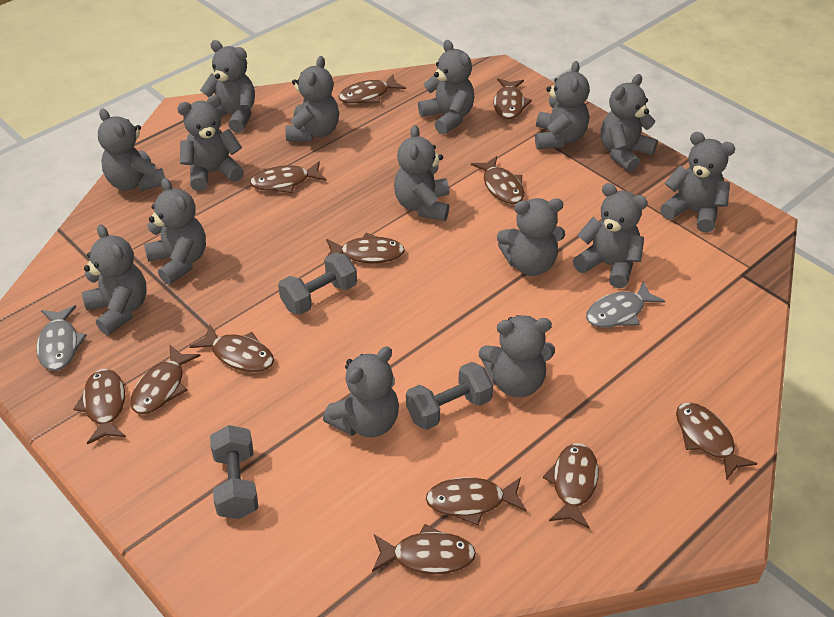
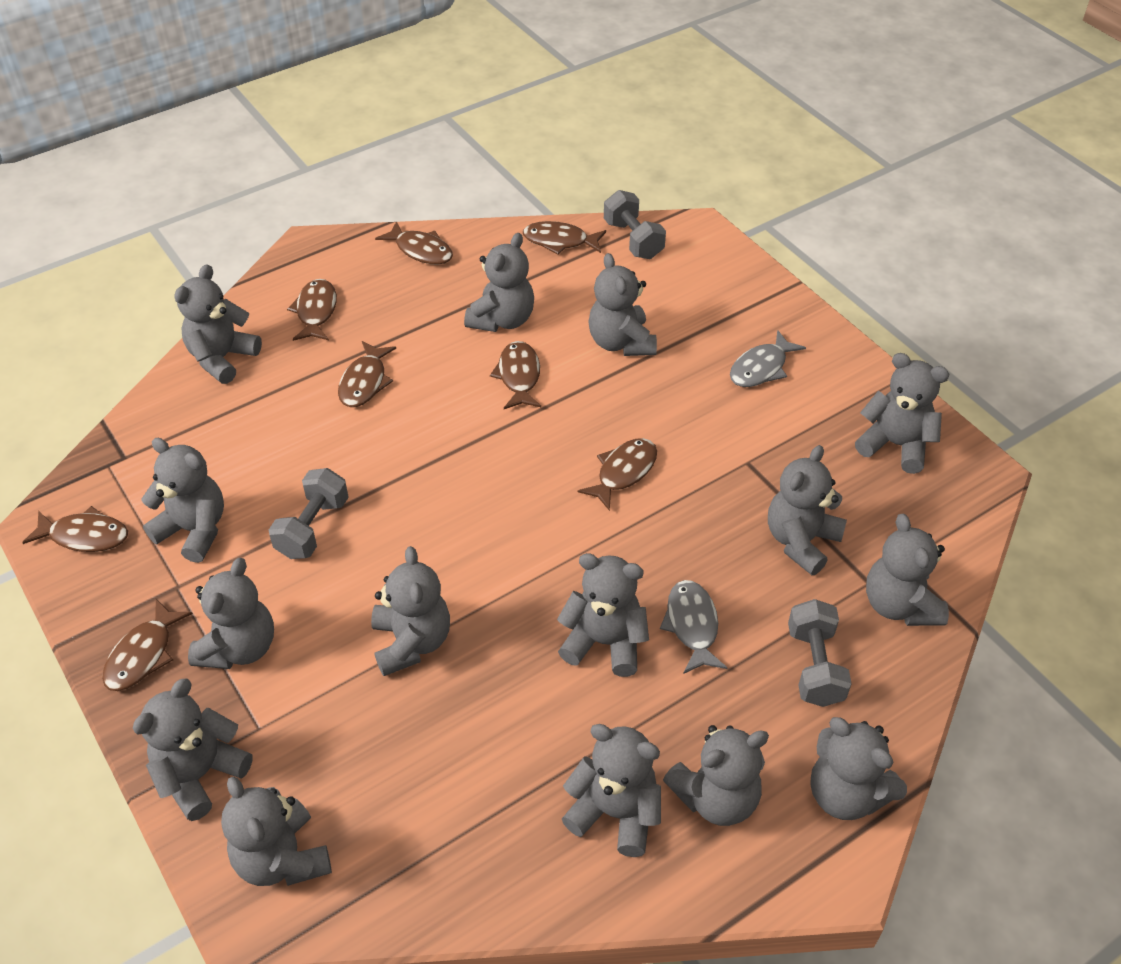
brown fish: 12 -> 8

